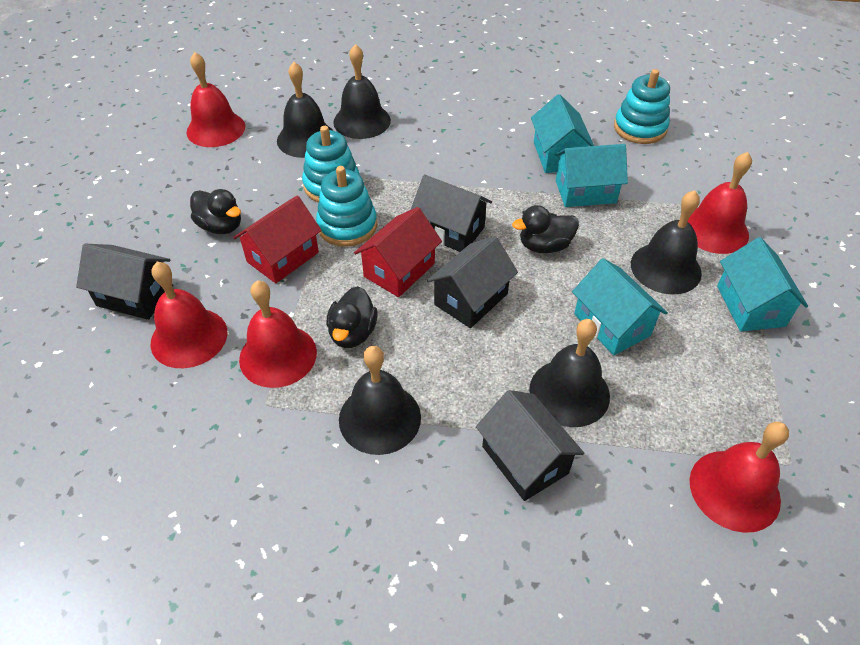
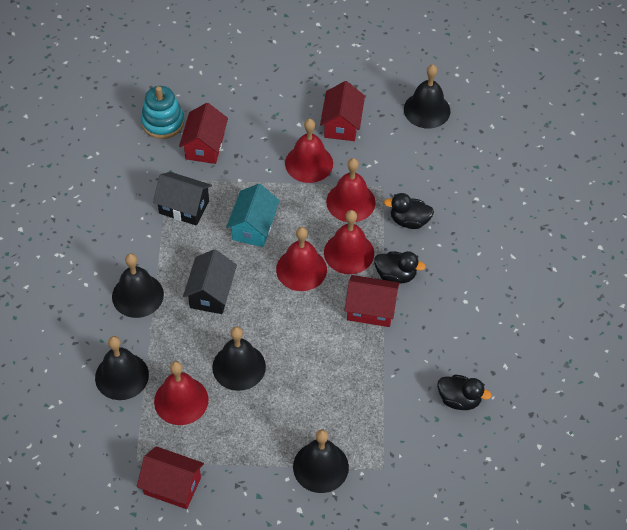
black house: 4 -> 2
red house: 2 -> 4
turquoise house: 4 -> 1
turquoise stacking toy: 3 -> 1

